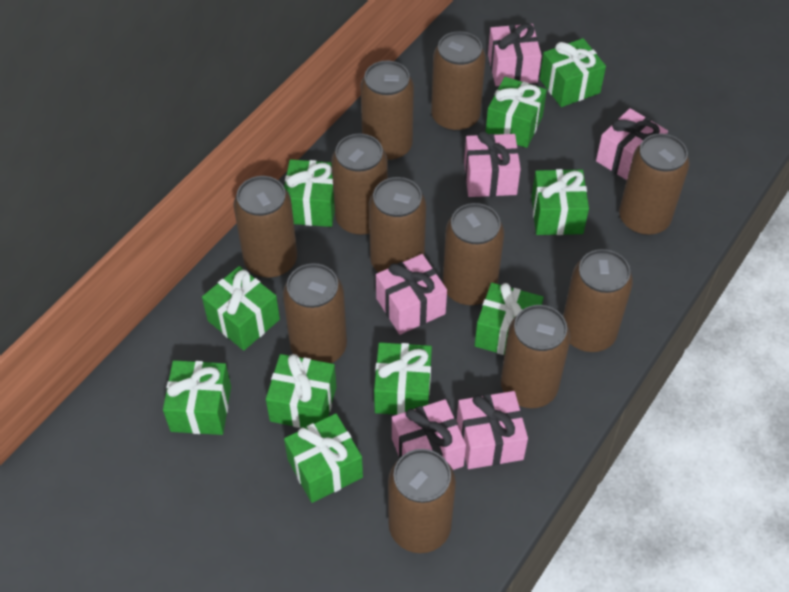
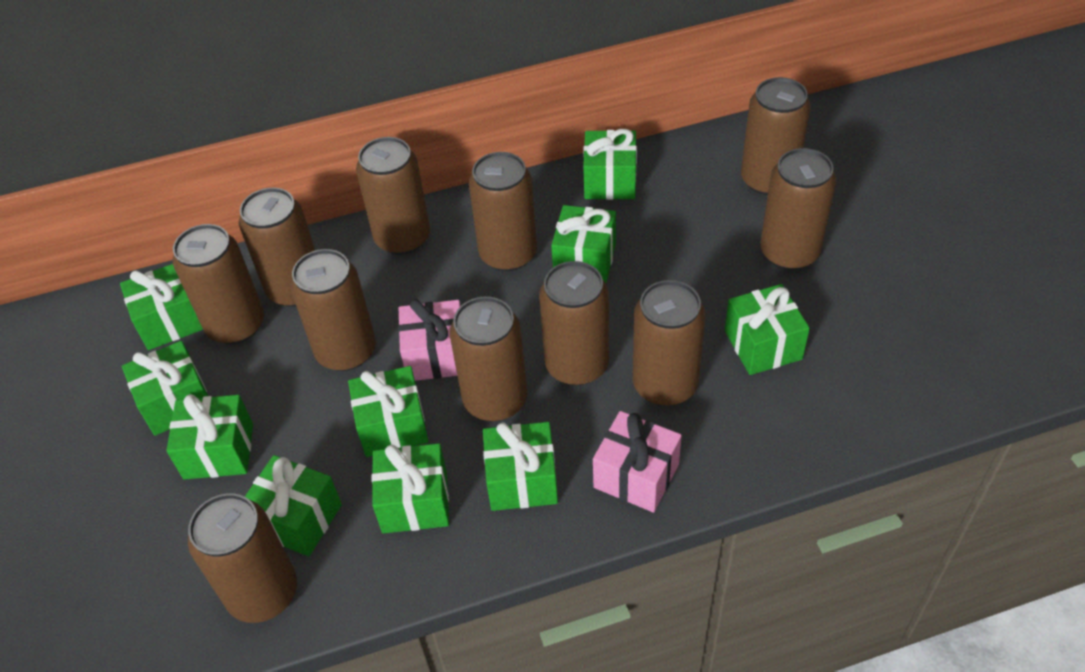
pink gift: 6 -> 2

